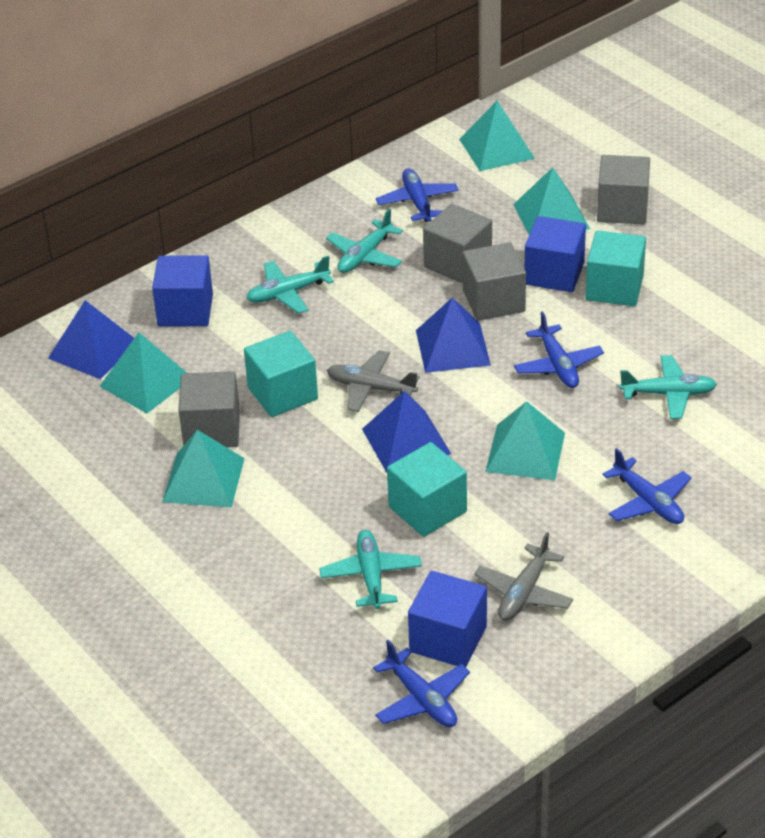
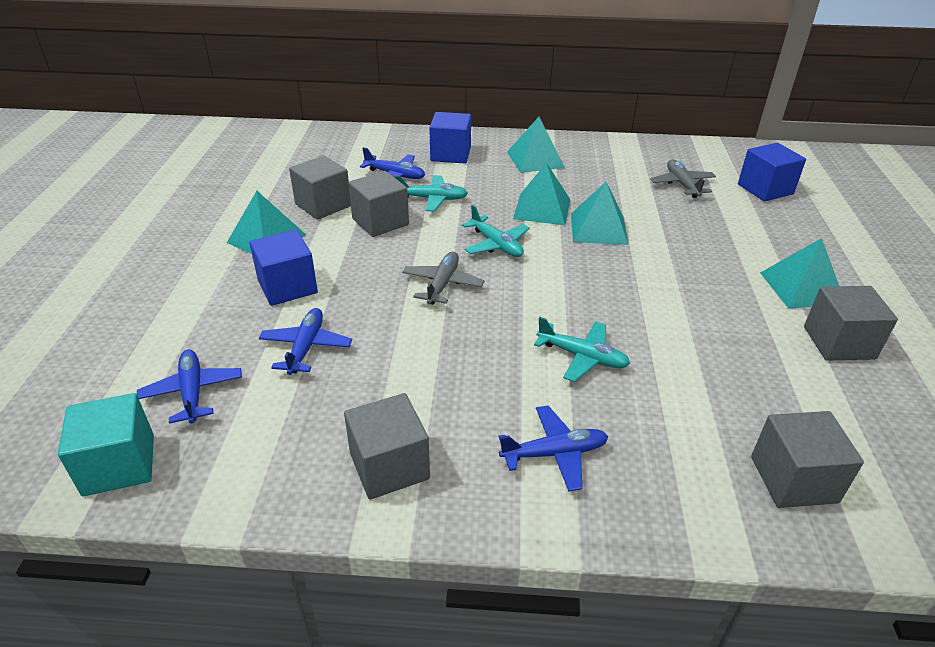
blue pyramid: 3 -> 0
grey cube: 4 -> 5
turquoise cube: 3 -> 1
turquoise plane: 4 -> 3

